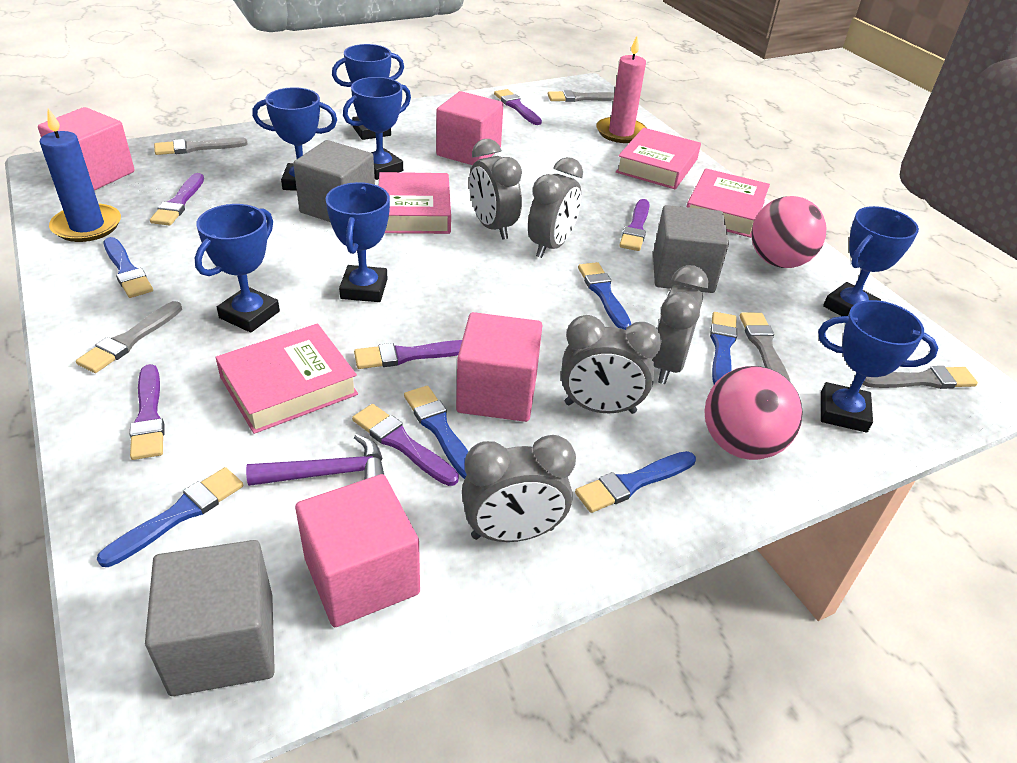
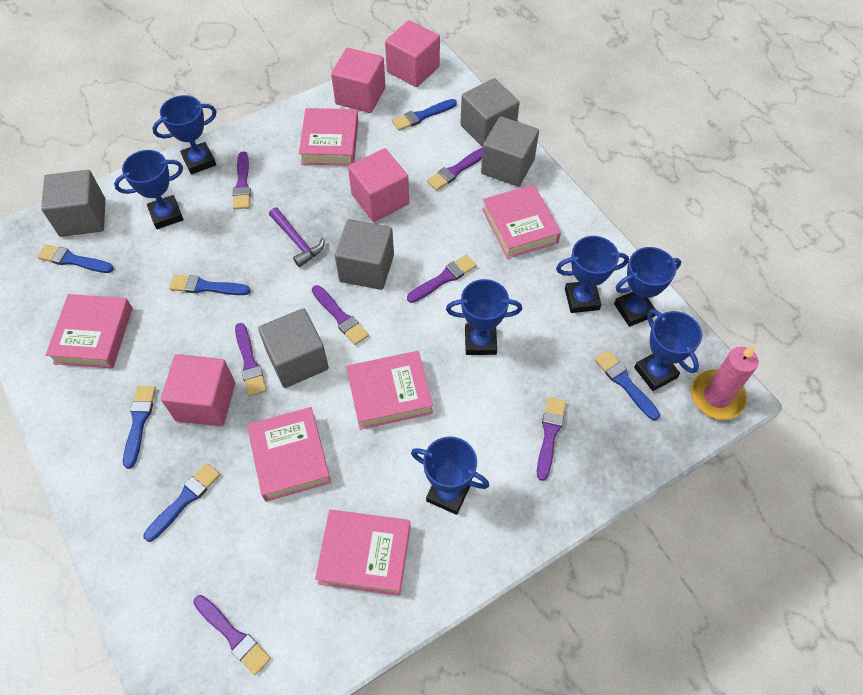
blue candle: 1 -> 0
grey brush: 5 -> 0
grey clock: 5 -> 0
grey cube: 3 -> 5
pink ball: 2 -> 0
pink book: 4 -> 6
purple brush: 6 -> 7

